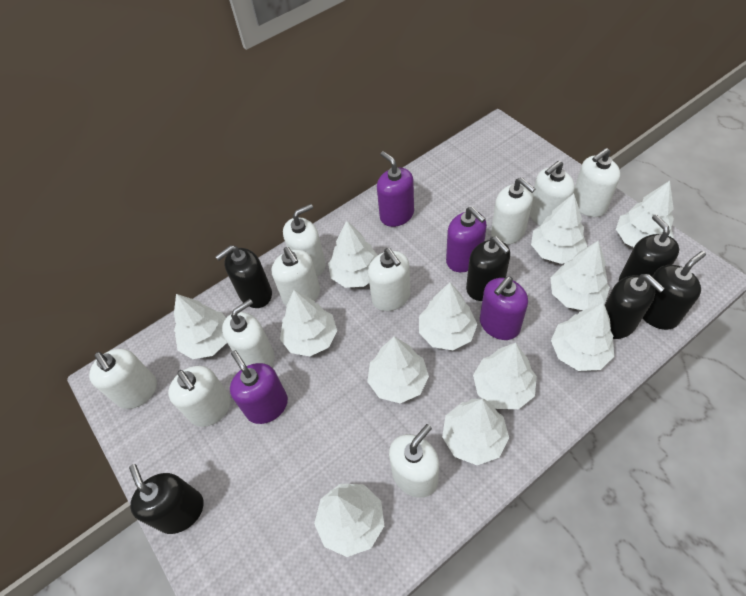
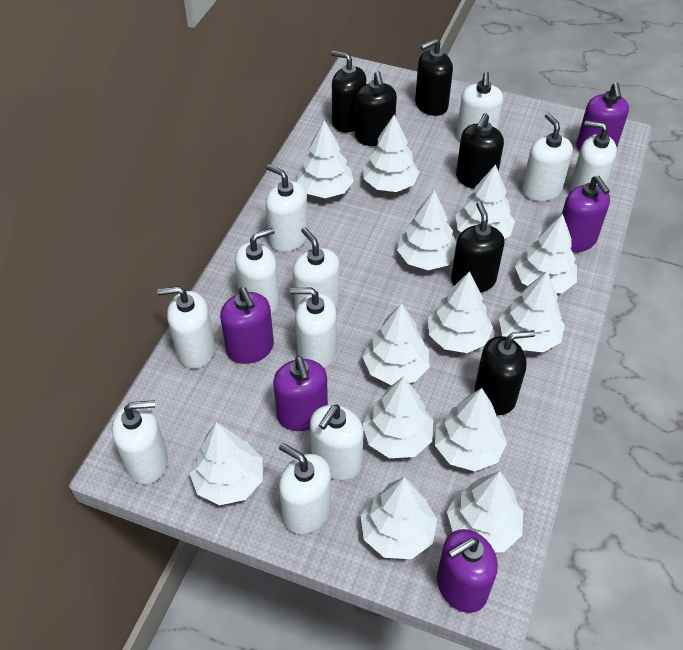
purple soap dispenser: 4 -> 5
white soap dispenser: 10 -> 11
white tree: 12 -> 13

